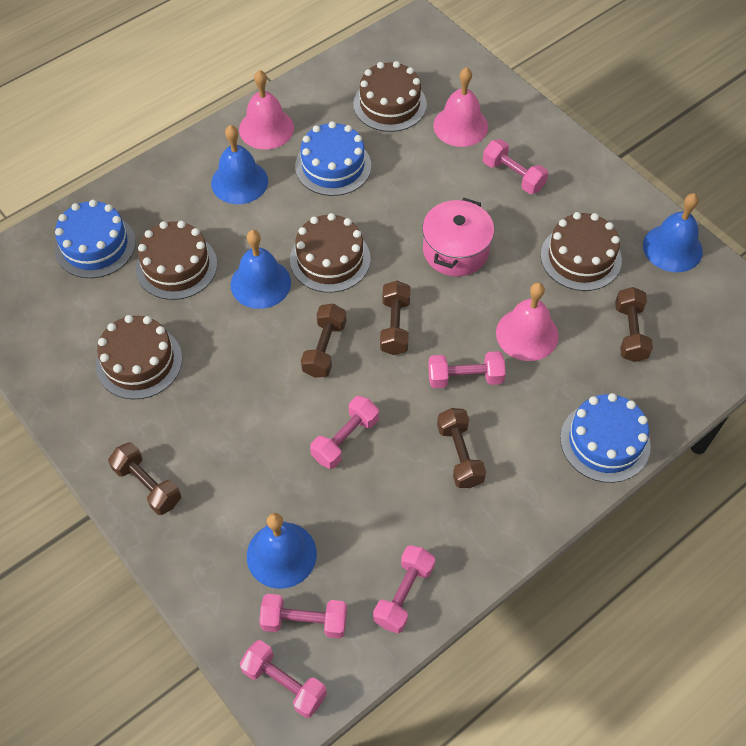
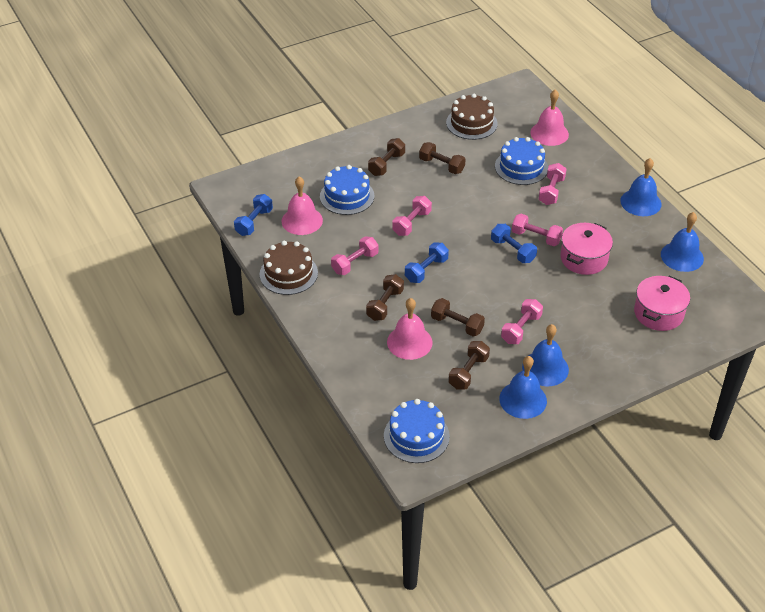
blue dumbbell: 0 -> 3
brown cake: 5 -> 2
pink dumbbell: 6 -> 5
pink pot: 1 -> 2

